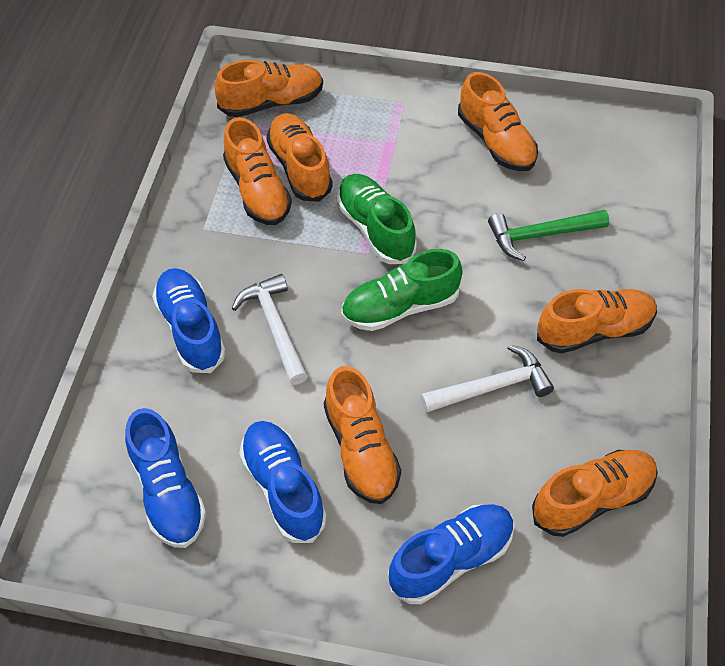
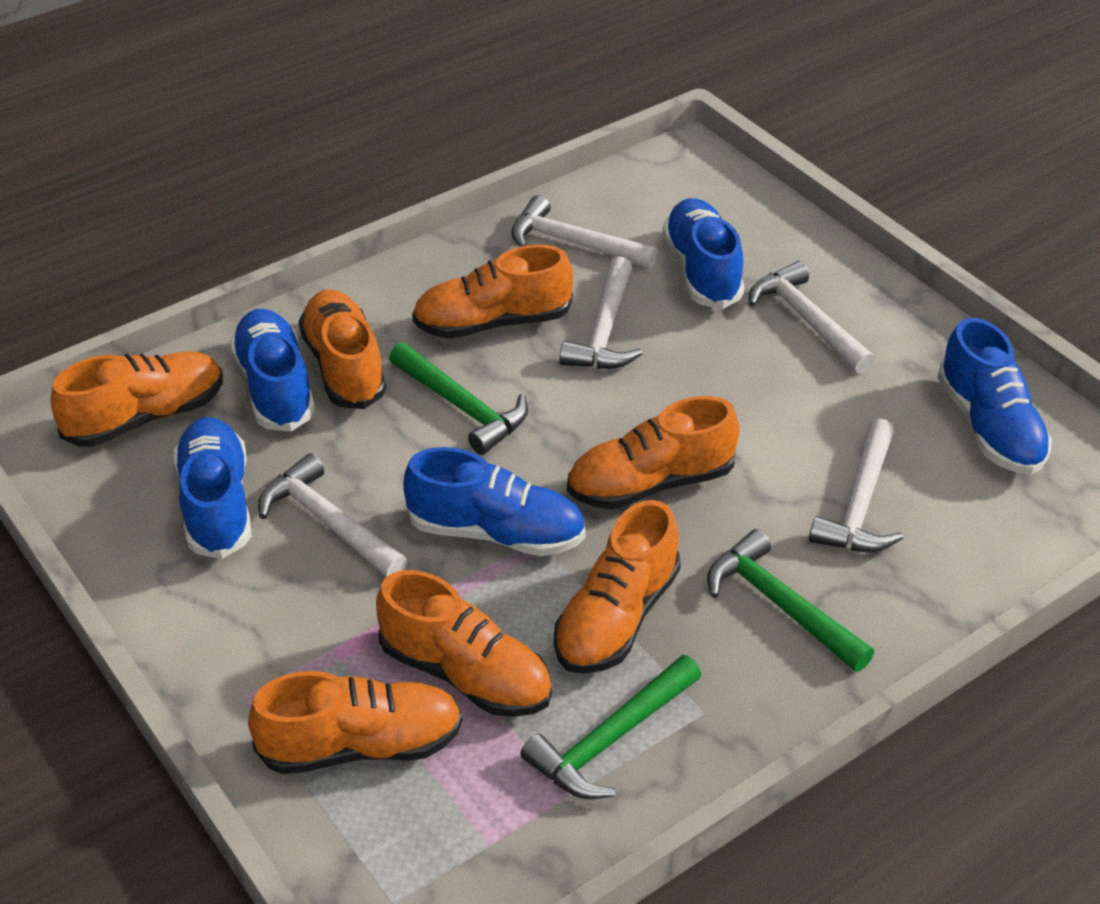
blue shoe: 4 -> 5
green hammer: 1 -> 3
green shoe: 2 -> 0
white hammer: 2 -> 5

